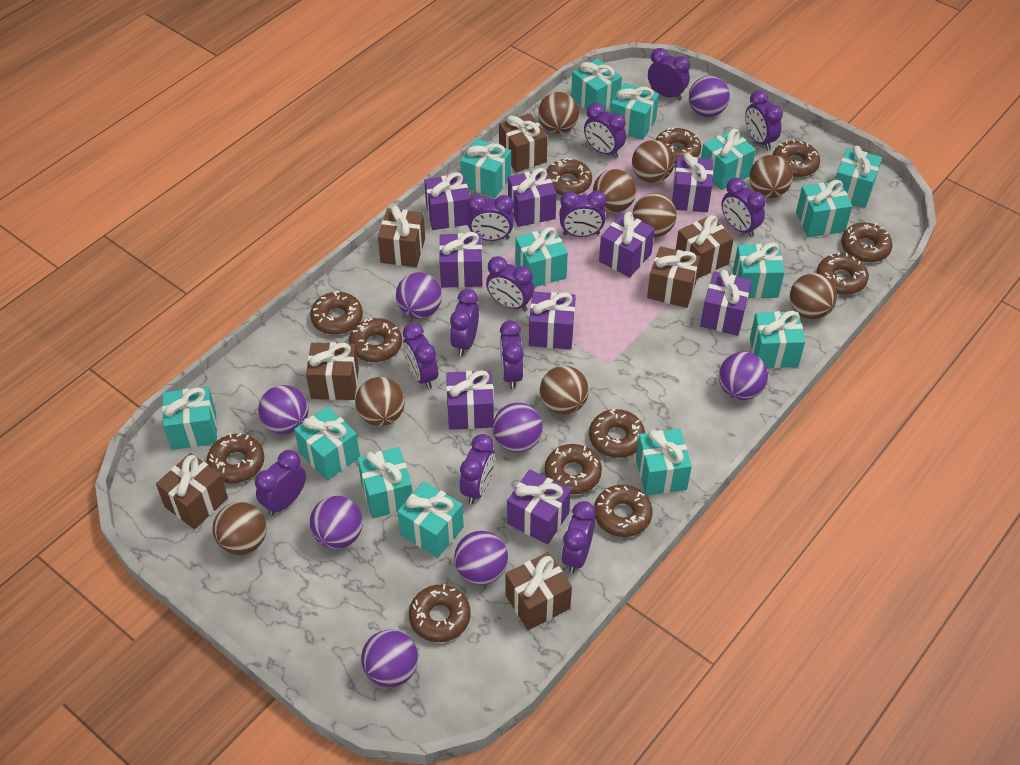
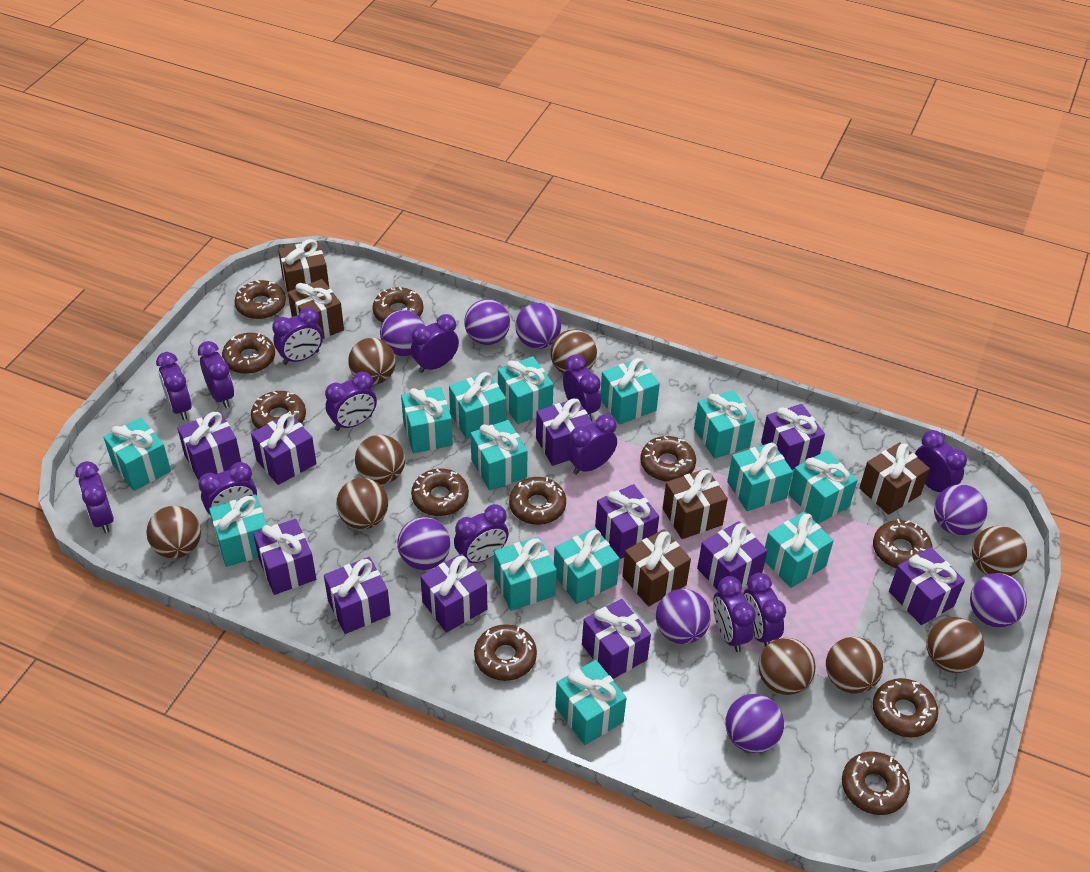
brown donut: 12 -> 11
brown gift: 7 -> 5
purple gift: 9 -> 11

